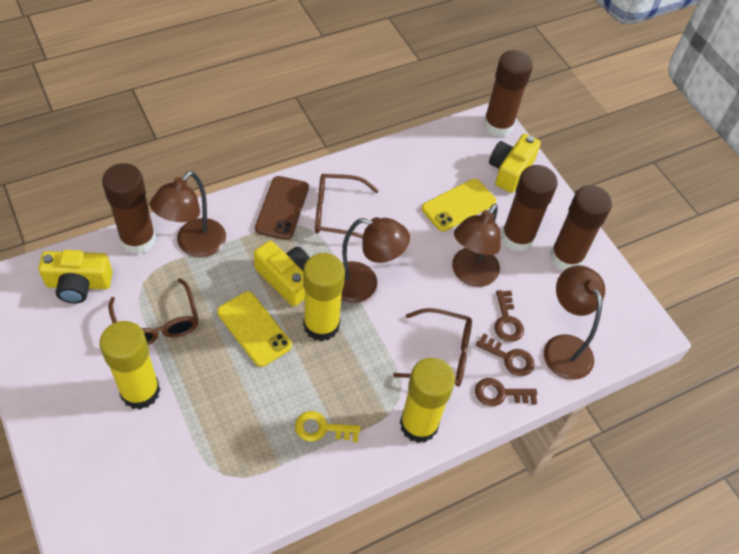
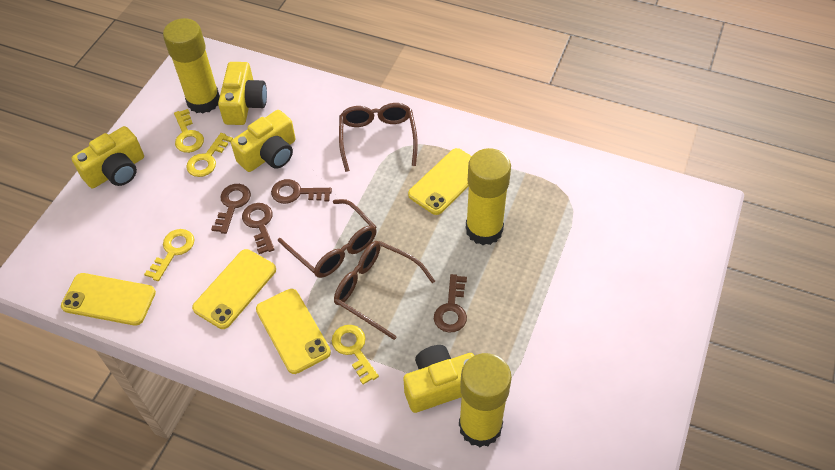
brown glue stick: 4 -> 0
brown key: 3 -> 4
brown lamp: 4 -> 0
brown phone: 1 -> 0
yellow camera: 3 -> 4
yellow key: 1 -> 4
yellow phone: 2 -> 4

